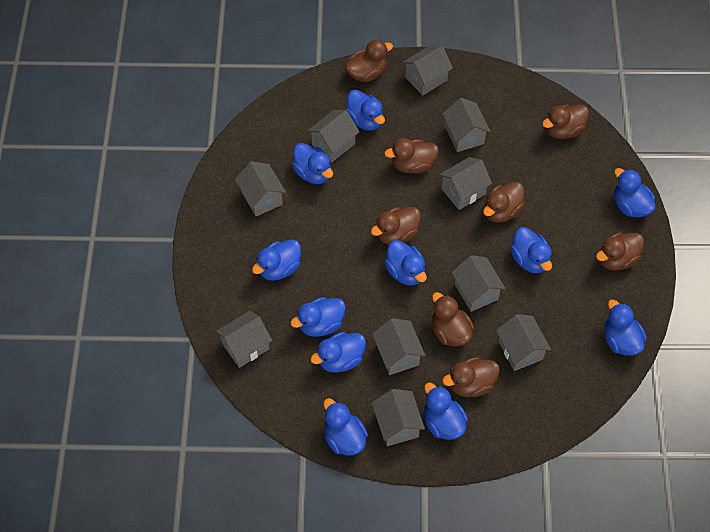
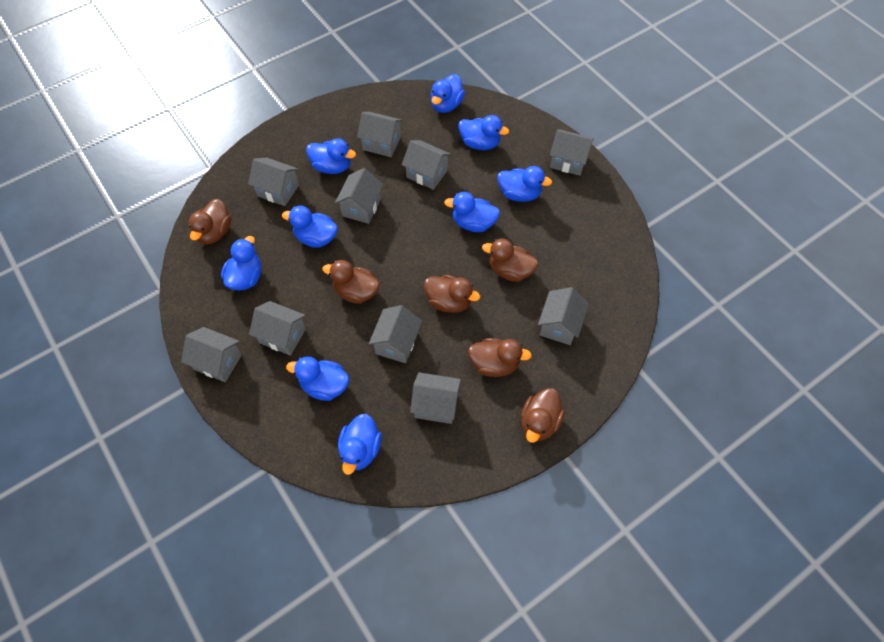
blue duck: 11 -> 9
brown duck: 8 -> 6

